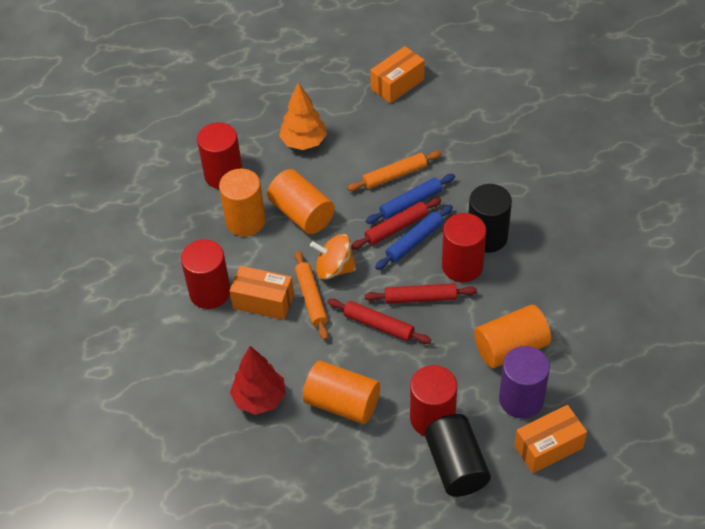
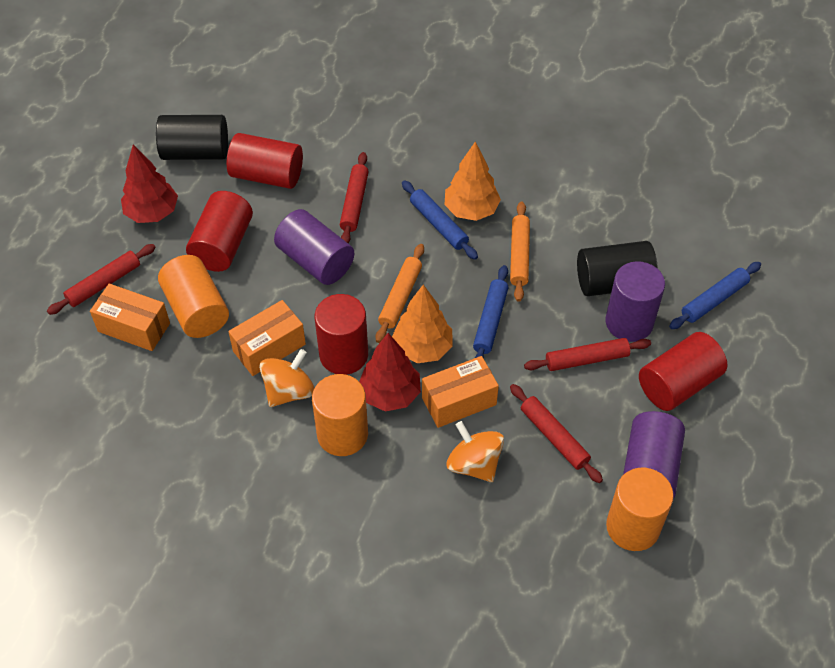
blue rolling pin: 2 -> 3
orange cylinder: 4 -> 3
orange spinning top: 1 -> 2
orange tree: 1 -> 2
purple cylinder: 1 -> 3
red rolling pin: 3 -> 4
red tree: 1 -> 2

